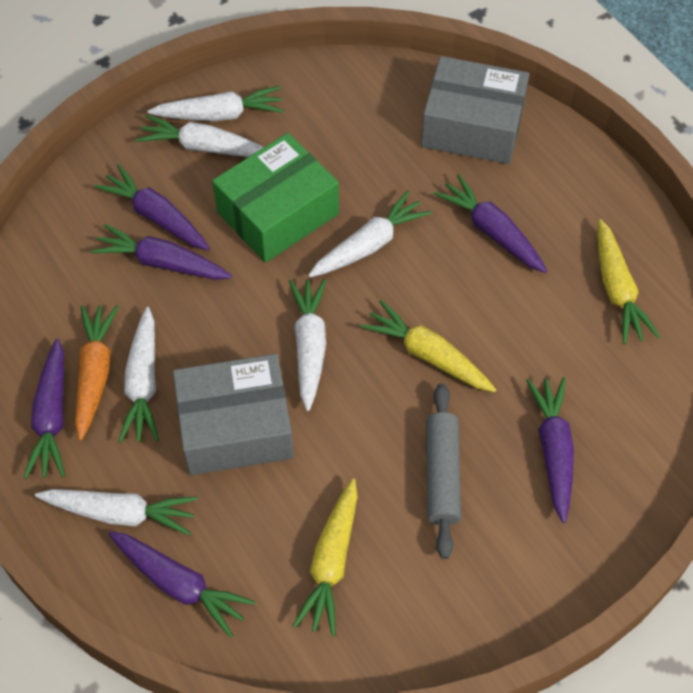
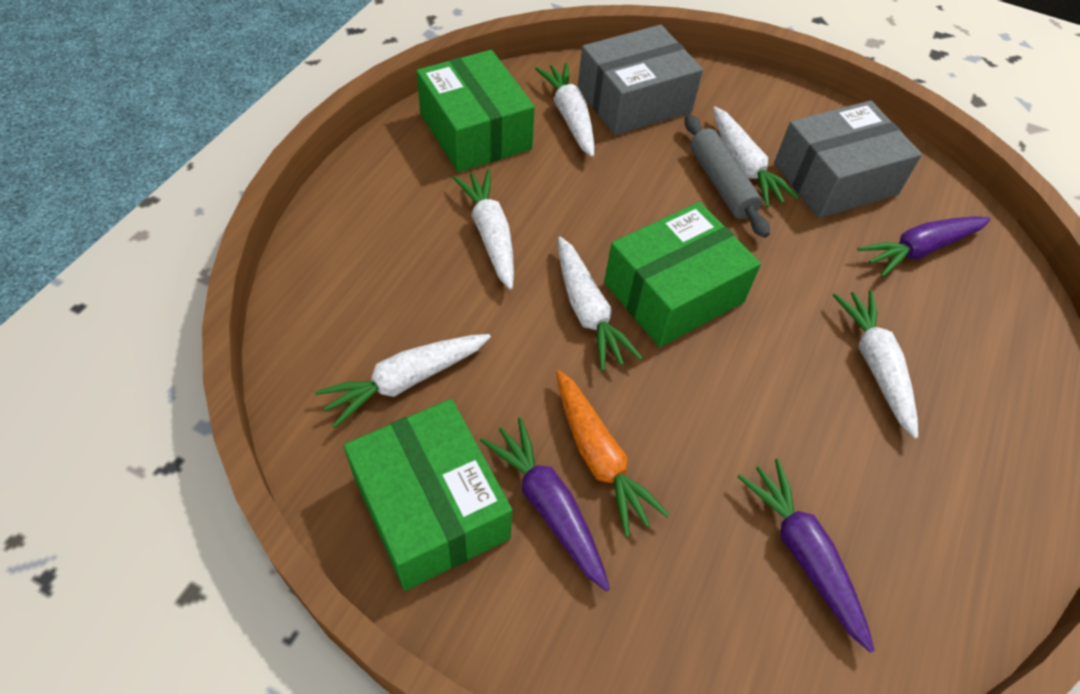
green box: 1 -> 3
purple carrot: 6 -> 3
yellow carrot: 3 -> 0

